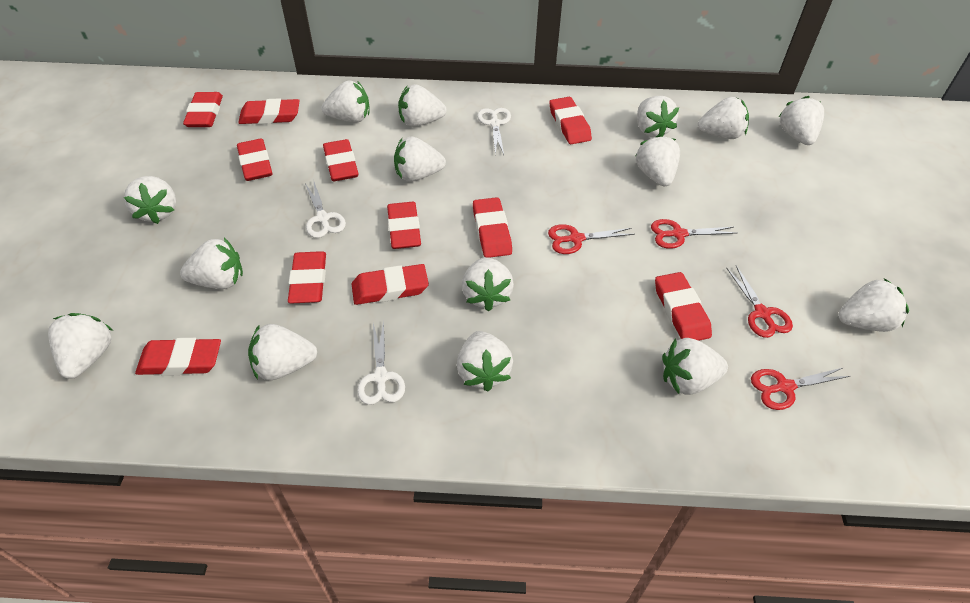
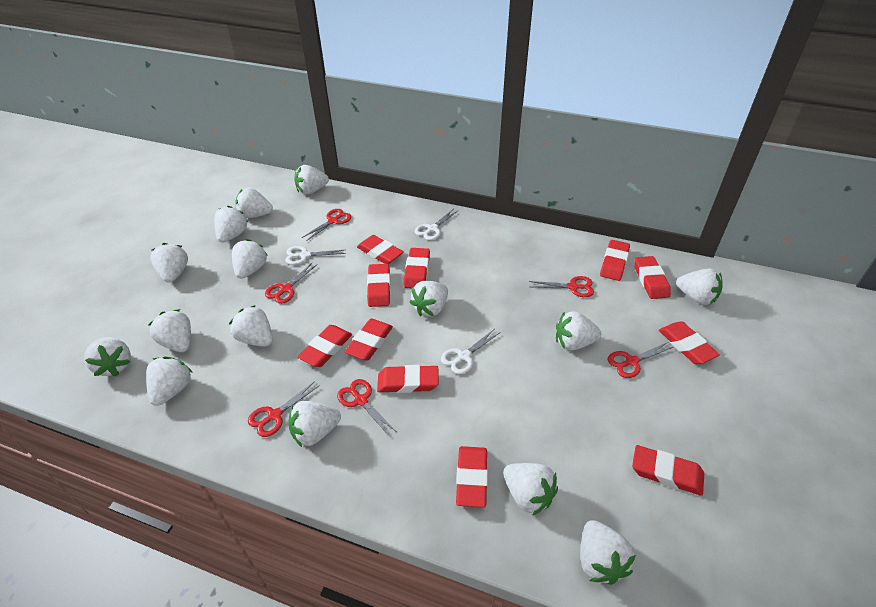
red scissors: 4 -> 6

